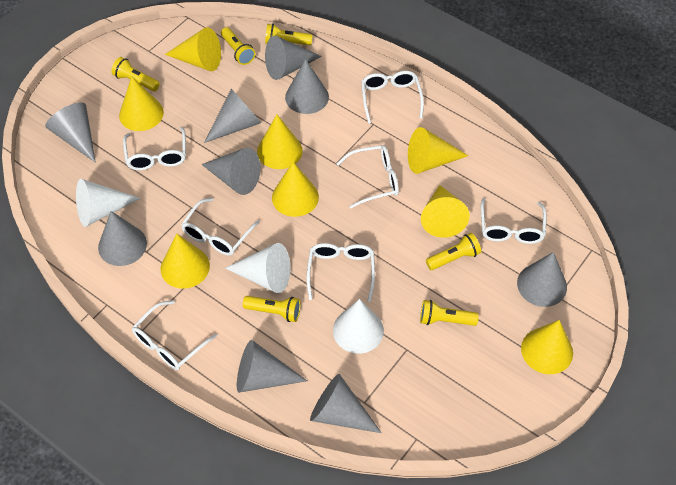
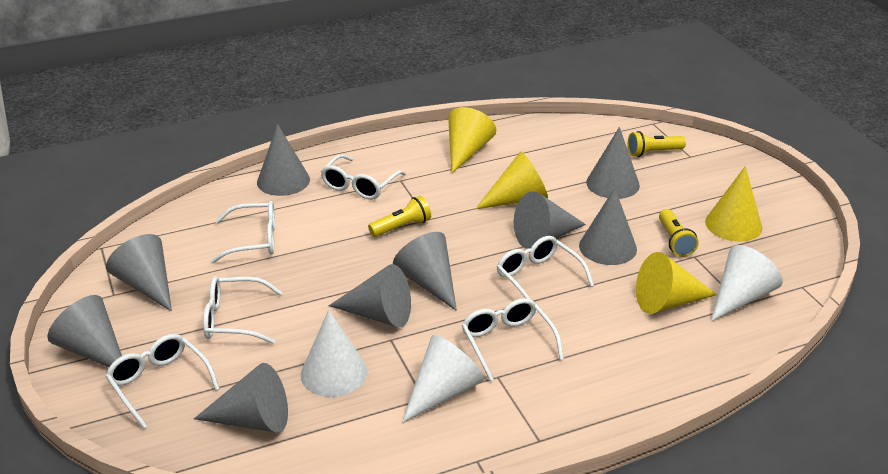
white glasses: 7 -> 6
yellow cone: 8 -> 4
yellow flashlight: 6 -> 3

